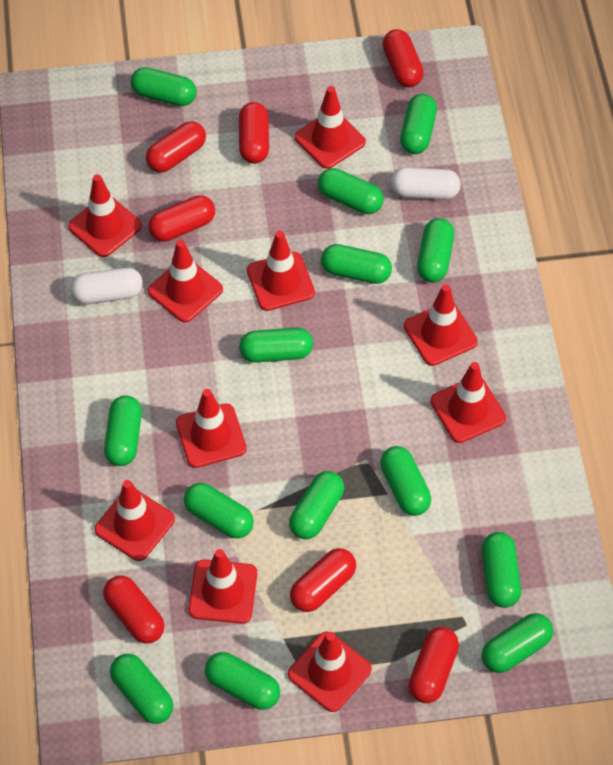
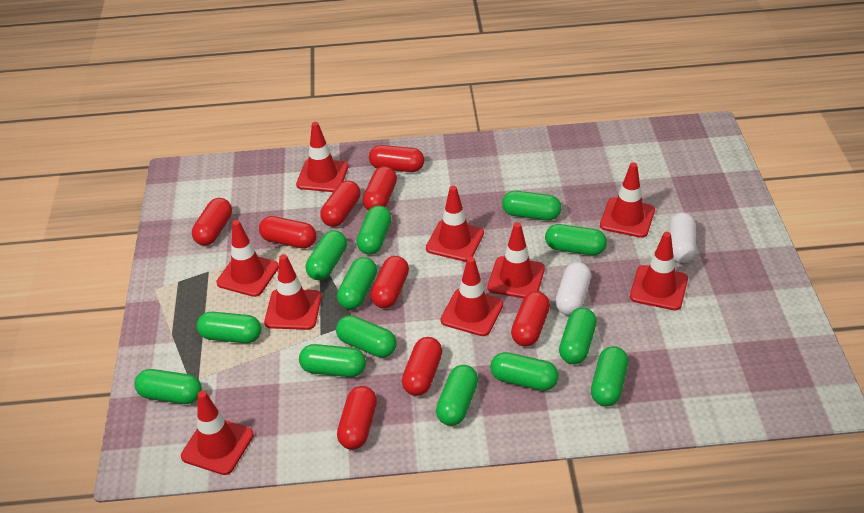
green capsule: 14 -> 13
red capsule: 7 -> 9
red traffic cone: 10 -> 9

